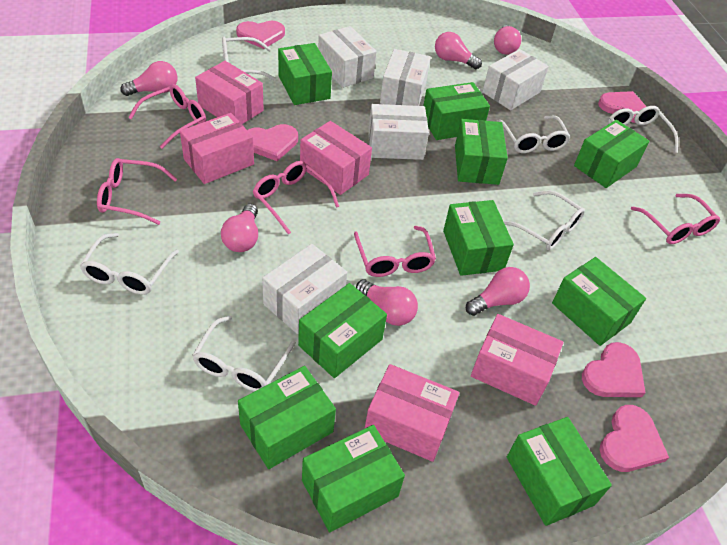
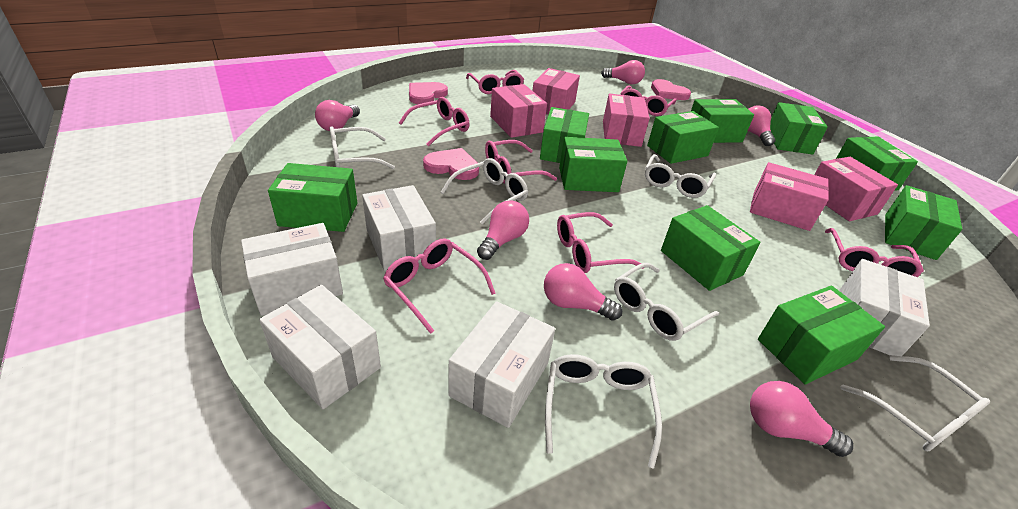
pink glasses: 5 -> 7
pink heart: 5 -> 3

